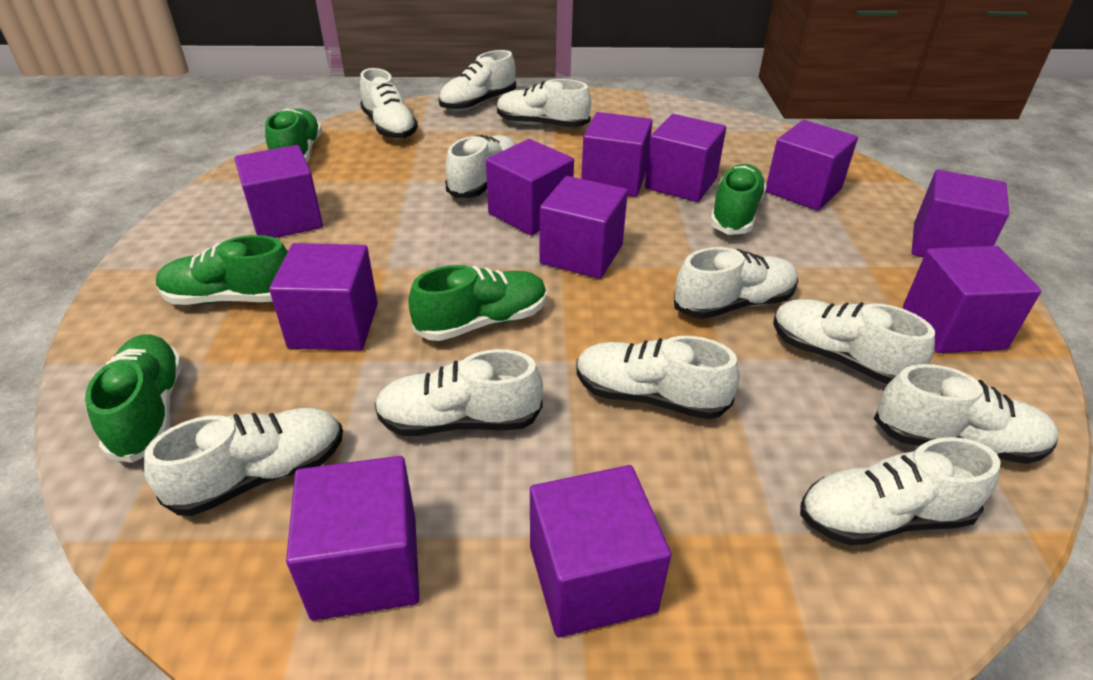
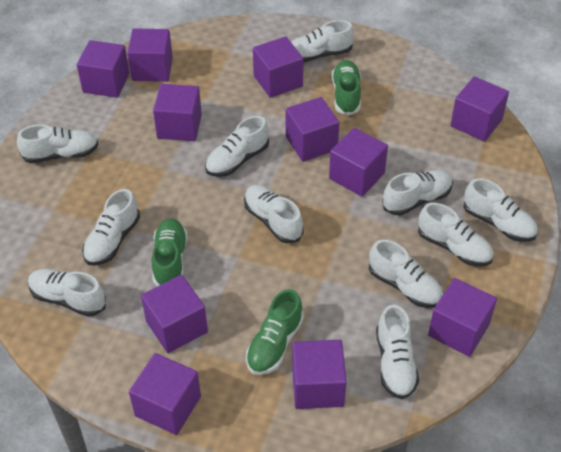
green shoe: 5 -> 3

